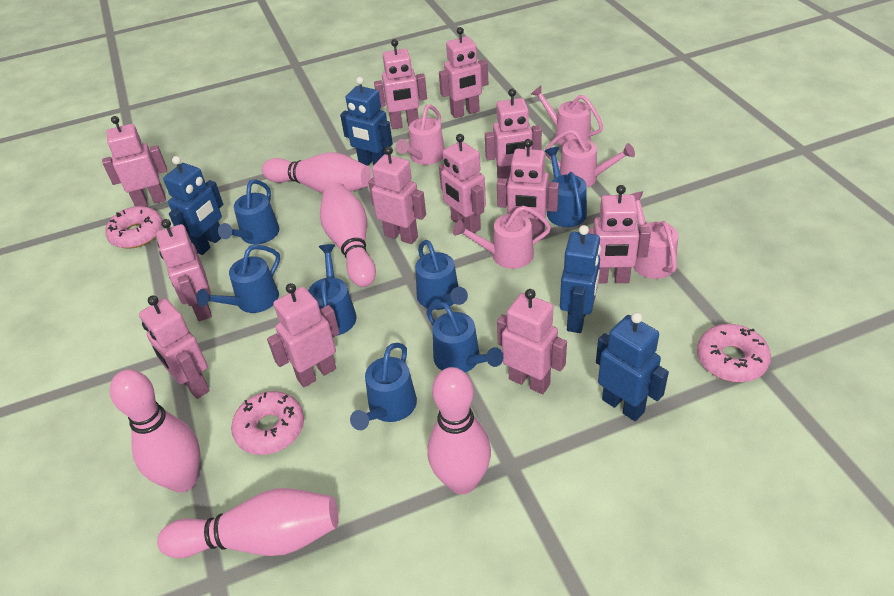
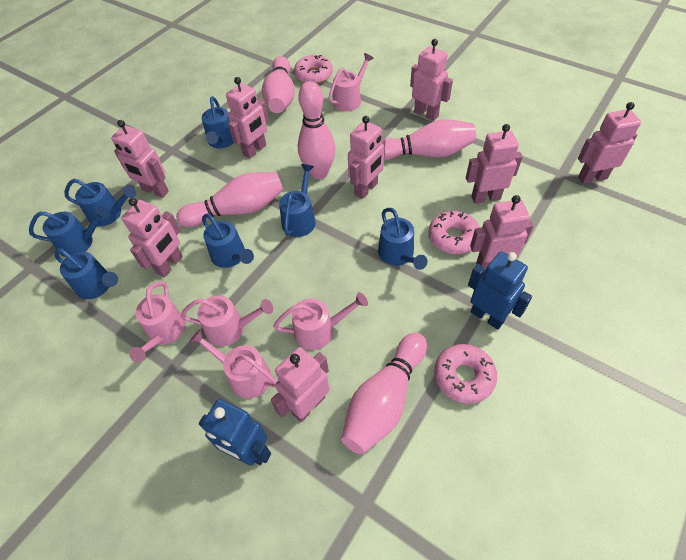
blue robot: 4 -> 2
pink robot: 12 -> 9

